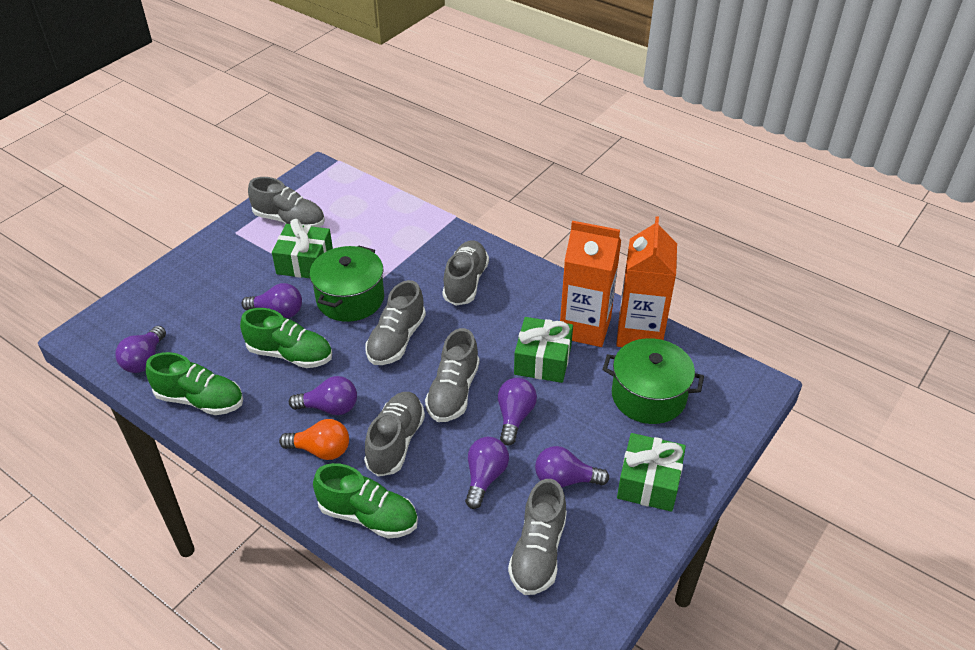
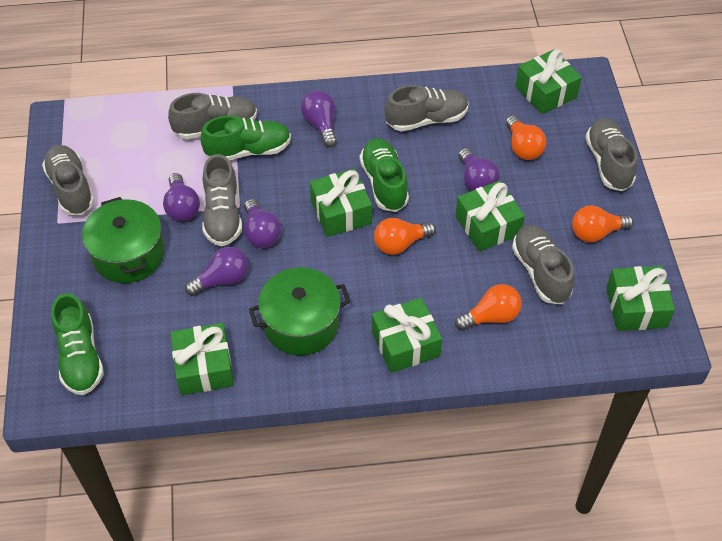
green gift: 3 -> 6
orange carton: 2 -> 0
orange light bulb: 1 -> 4
purple light bulb: 6 -> 5

